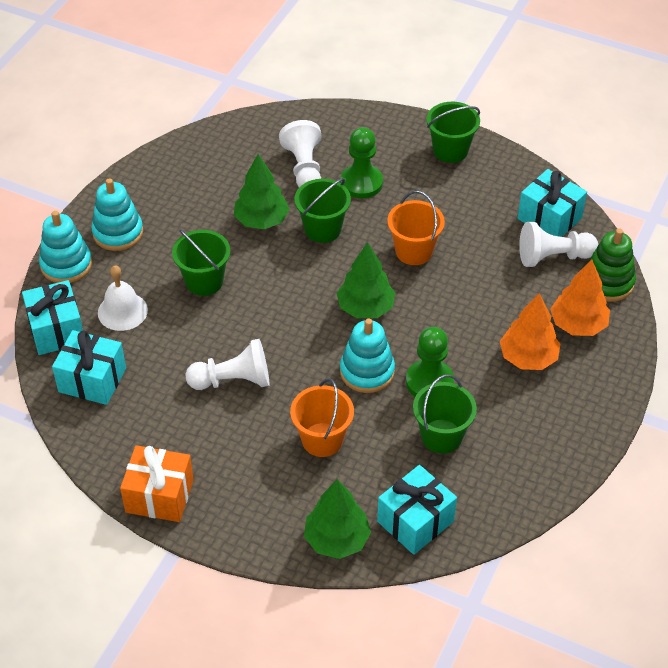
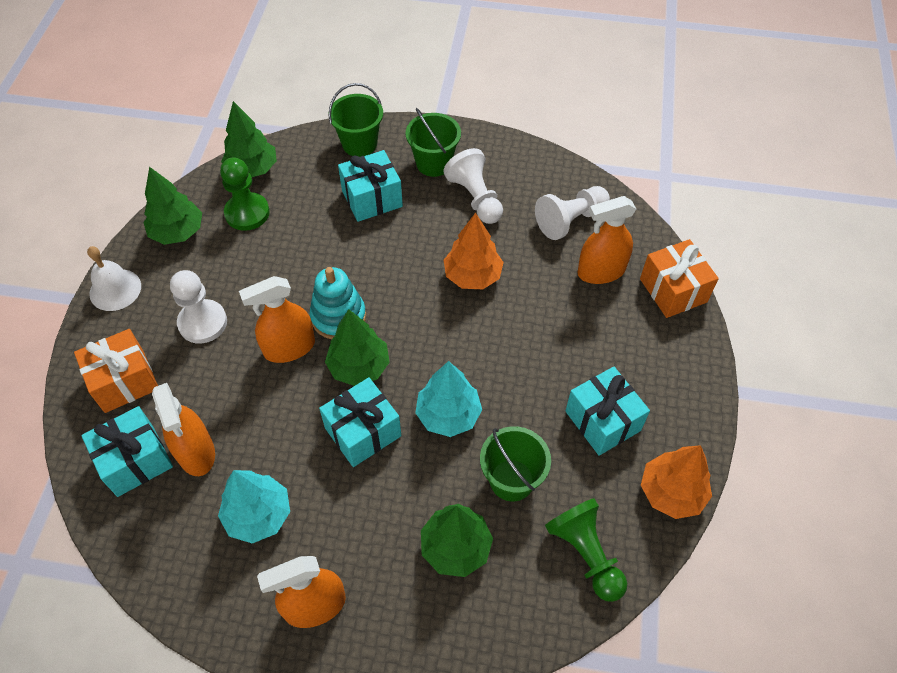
green bucket: 4 -> 3
green stacking toy: 1 -> 0
green tree: 3 -> 4
orange bucket: 2 -> 0
orange gift: 1 -> 2
orange spray bottle: 0 -> 4
turquoise stacking toy: 3 -> 1
turquoise tree: 0 -> 2

